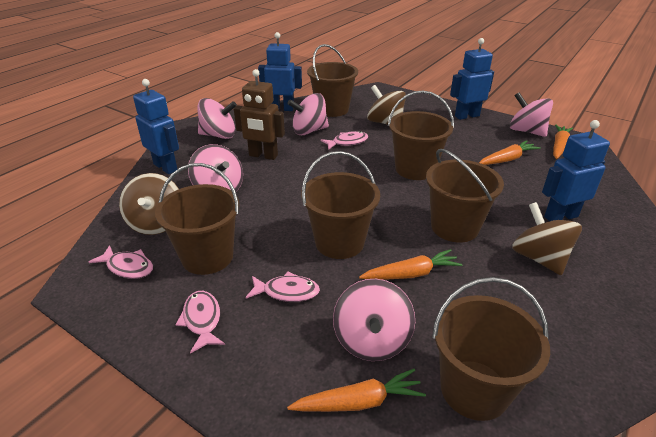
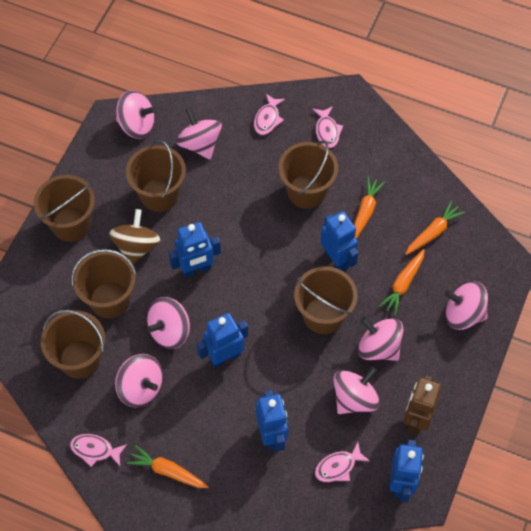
blue robot: 4 -> 5
brown spinning top: 3 -> 1
pink spinning top: 5 -> 7

